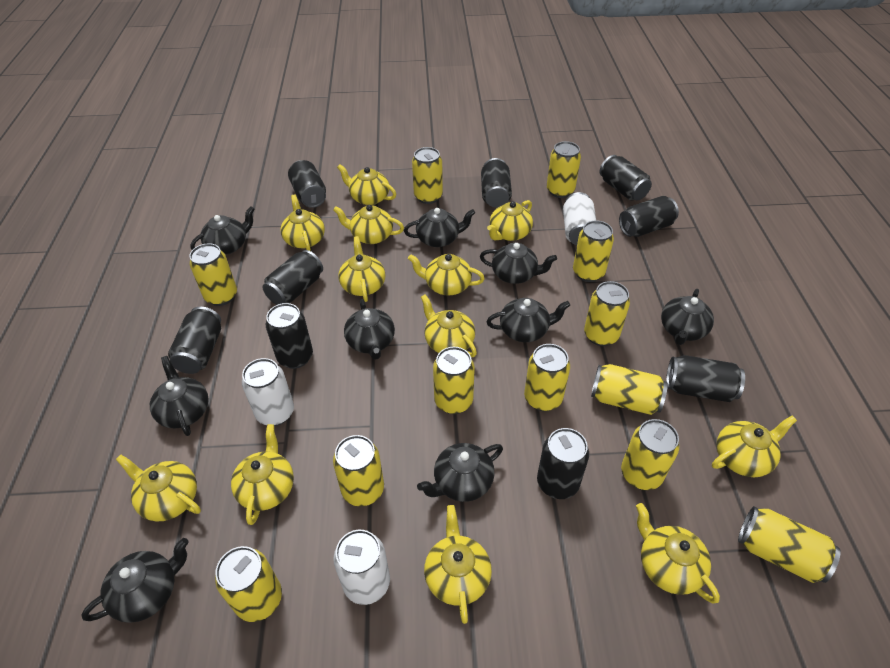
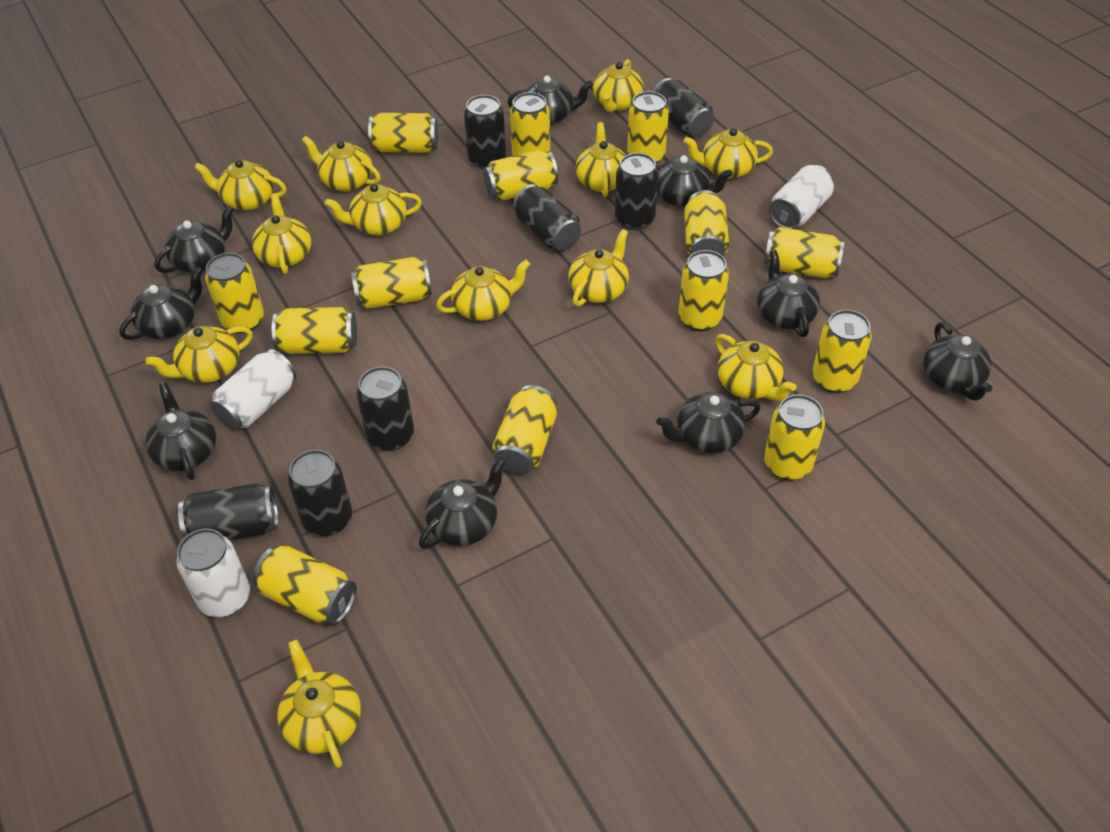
black can: 9 -> 7
yellow can: 12 -> 14

